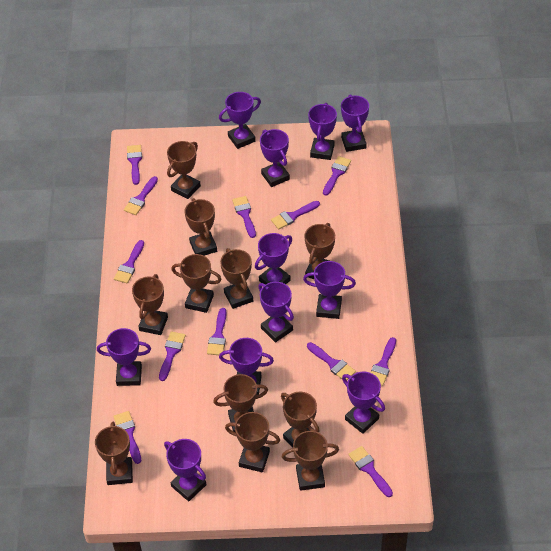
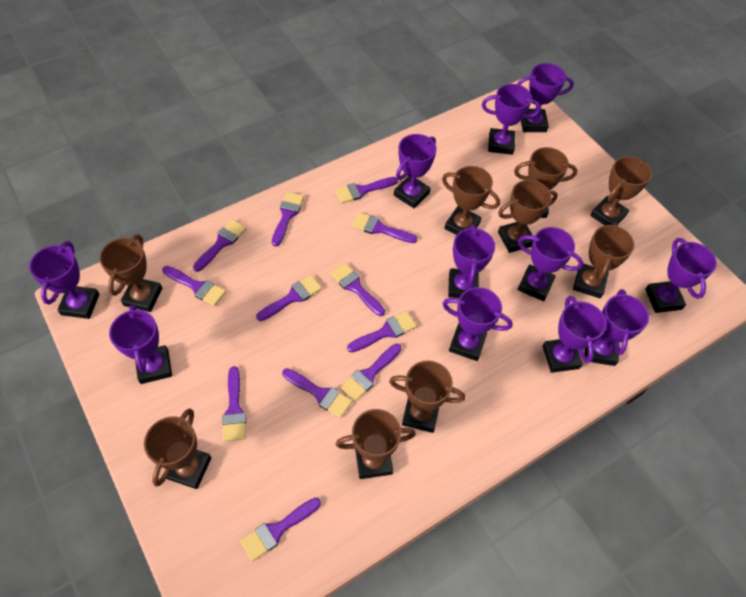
brown trophy: 11 -> 9

